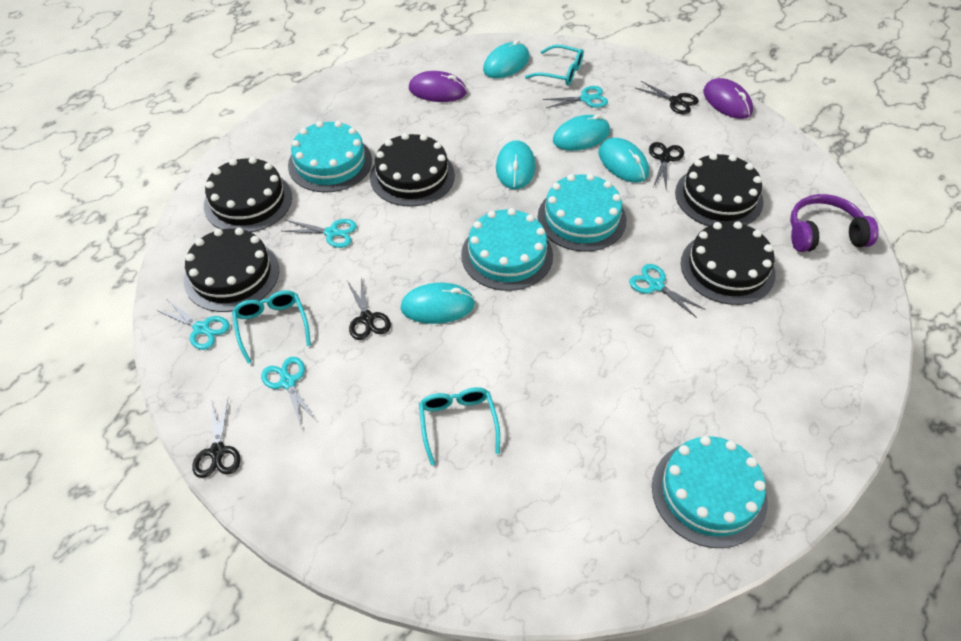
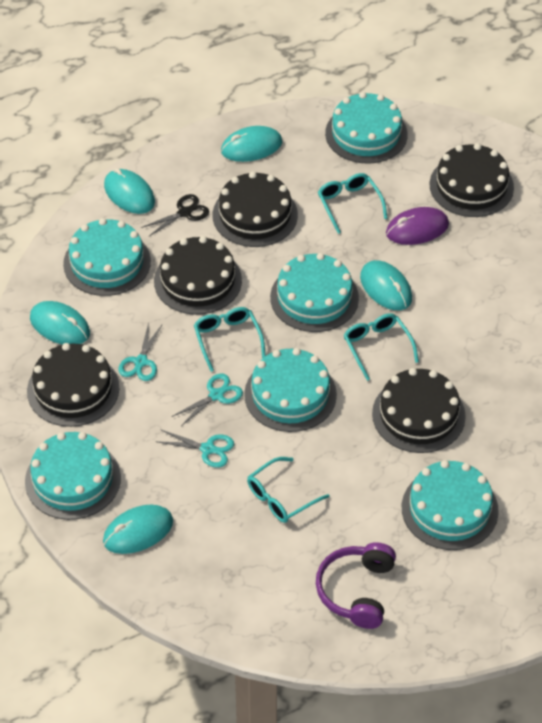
black scissors: 4 -> 1
purple mouse: 2 -> 1
turquoise cake: 4 -> 6
turquoise glasses: 3 -> 4
turquoise scissors: 5 -> 3

